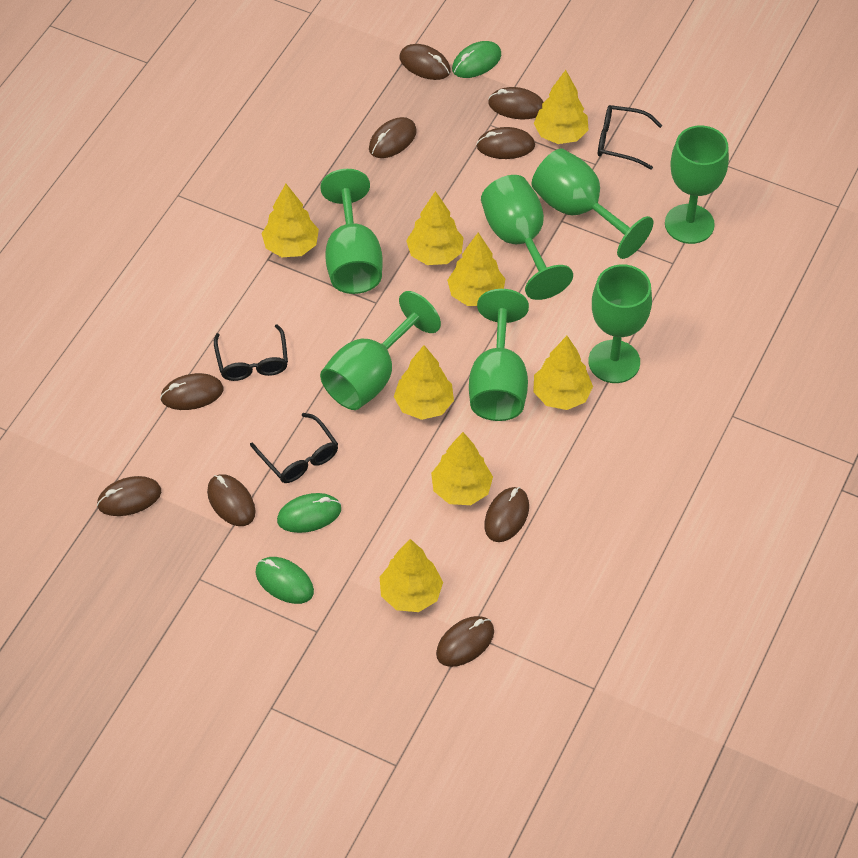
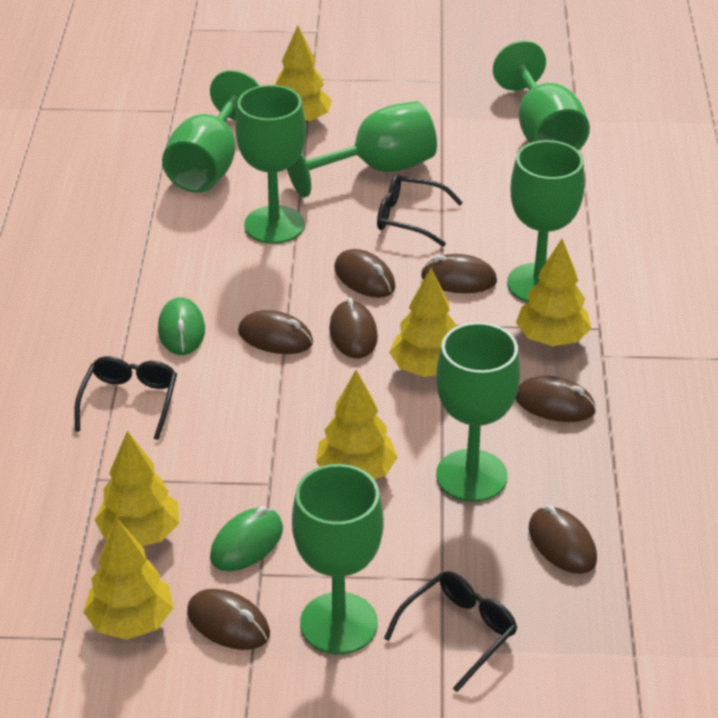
brown mouse: 9 -> 7
green mouse: 3 -> 2
yellow tree: 8 -> 6

